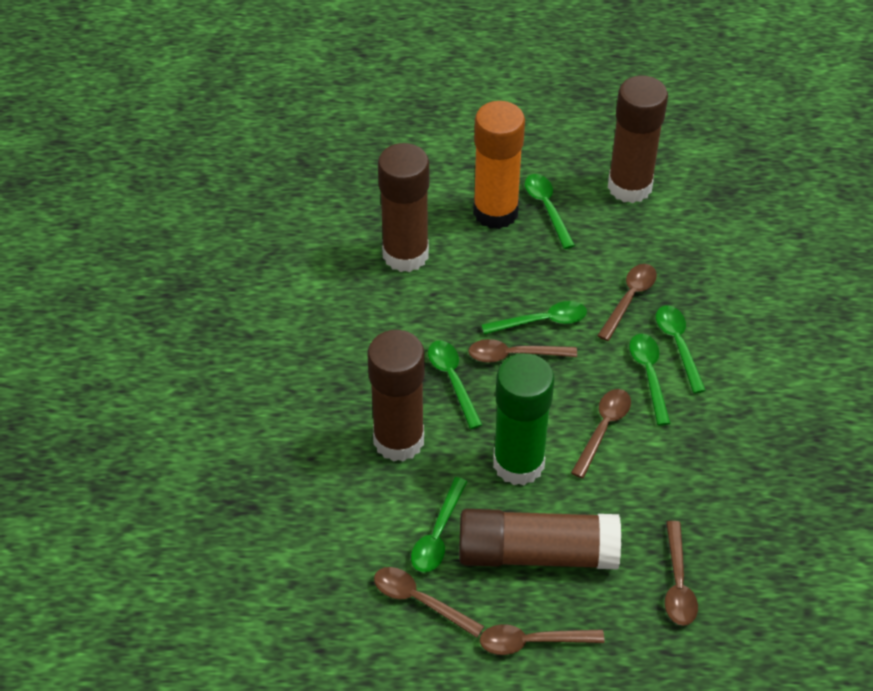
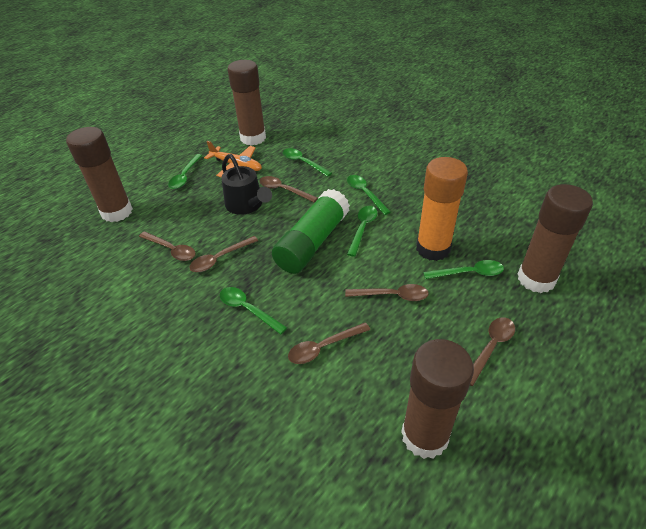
black watering can: 0 -> 1
orange plane: 0 -> 1

